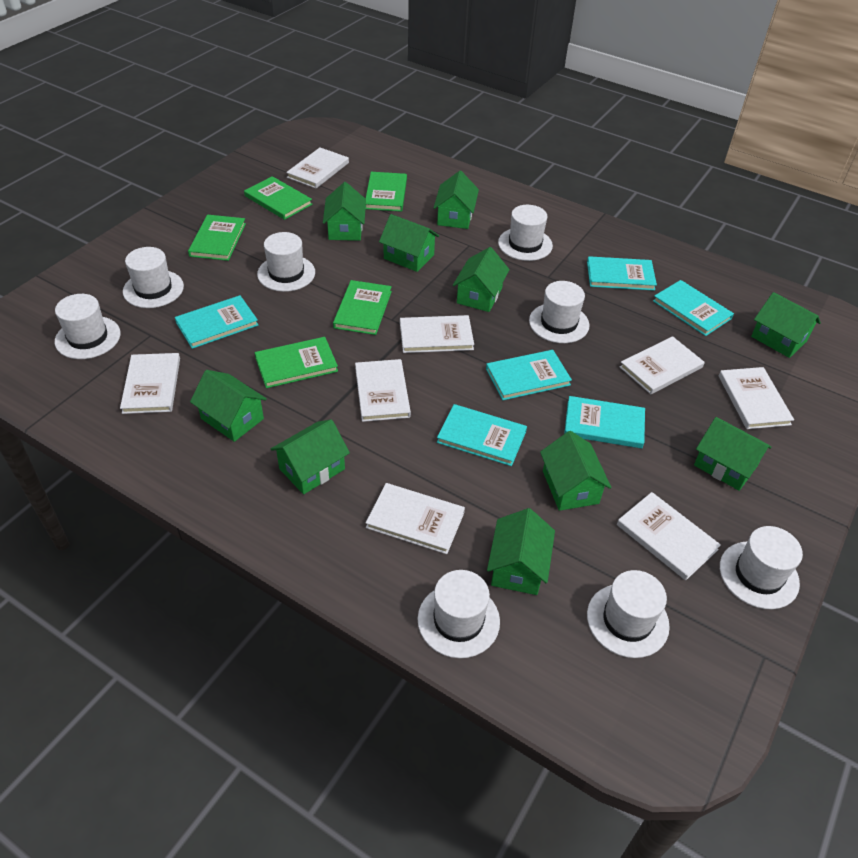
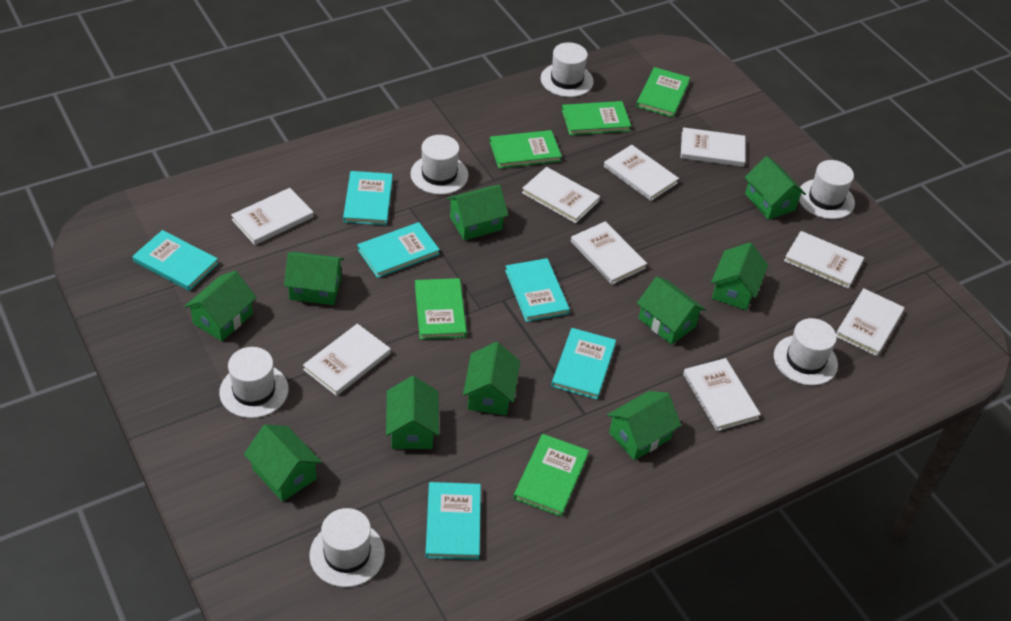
white book: 8 -> 9
white hat: 8 -> 6

